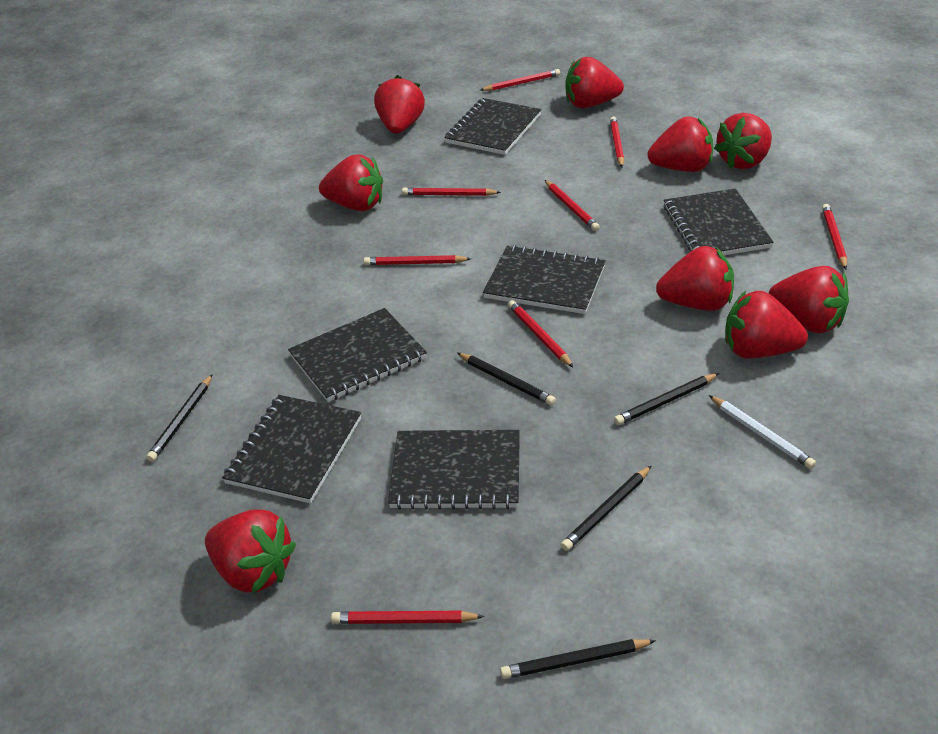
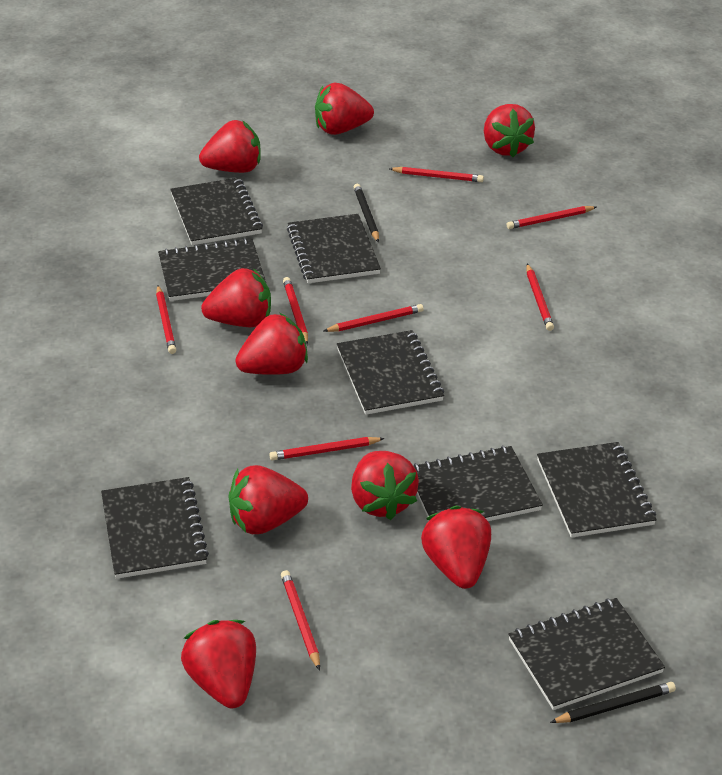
black notebook: 6 -> 8
black pencil: 5 -> 2
white pencil: 1 -> 0

